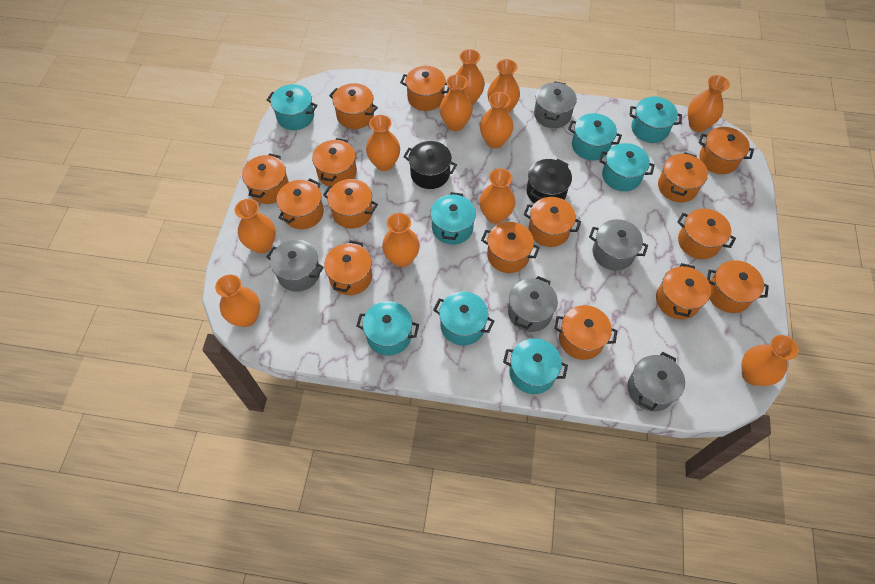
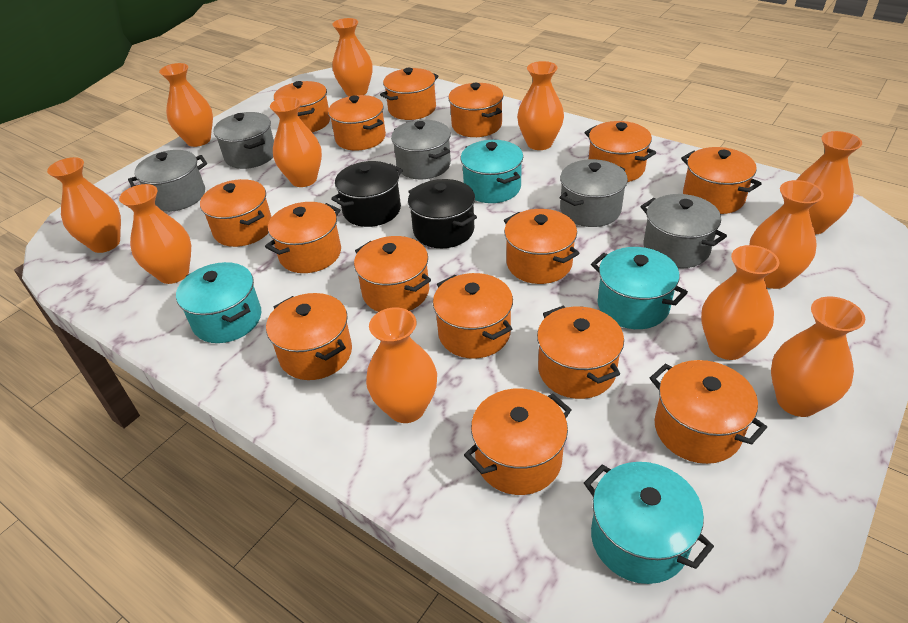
turquoise pot: 8 -> 4

